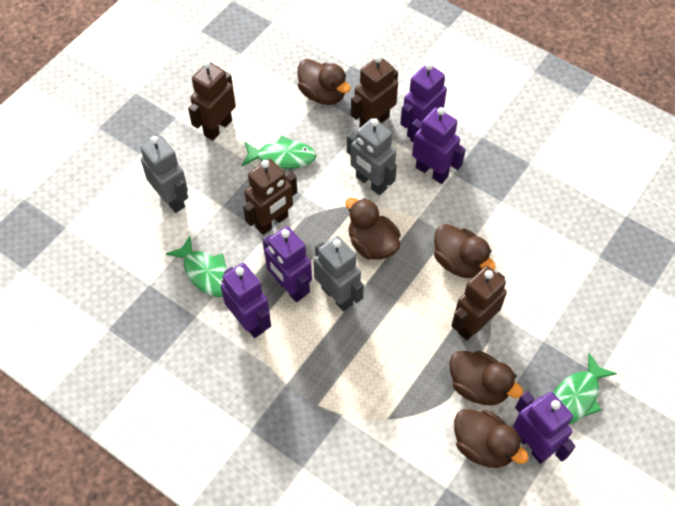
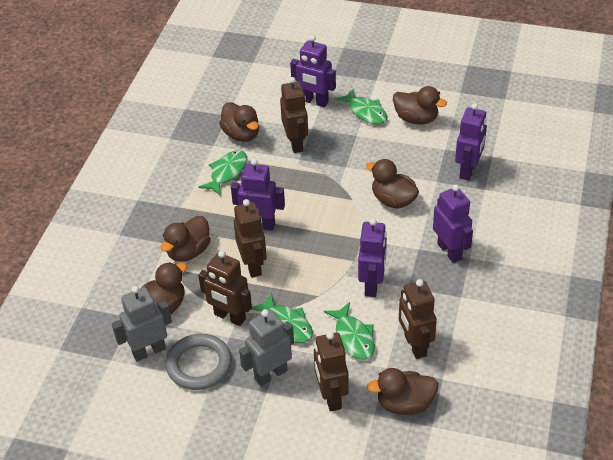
brown duck: 5 -> 6
brown robot: 4 -> 5
green fish: 3 -> 4
grey ring: 0 -> 1
grey robot: 3 -> 2

